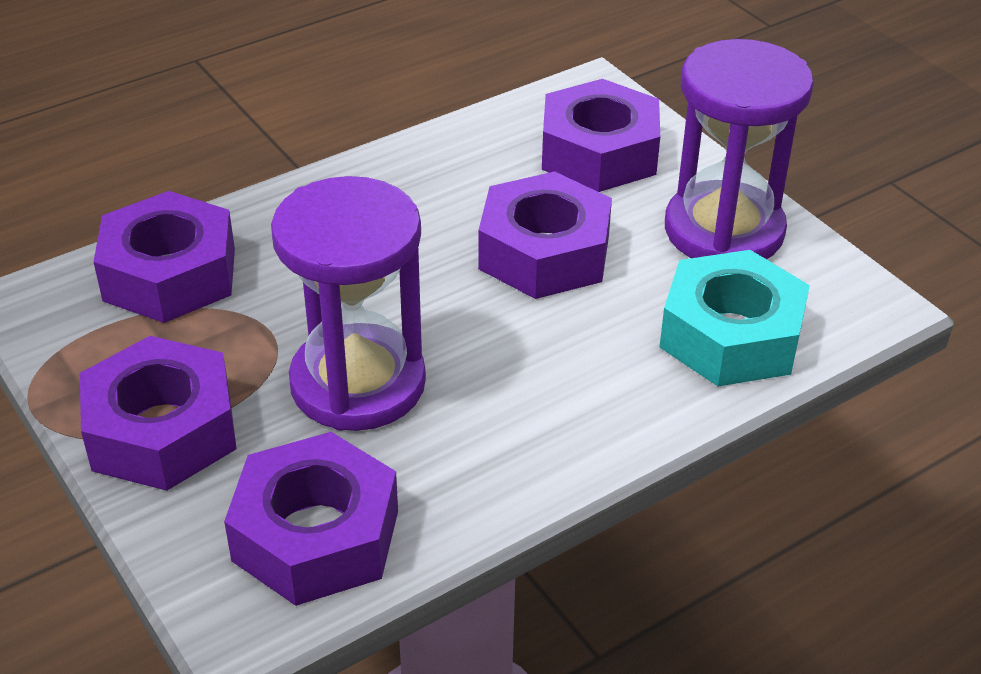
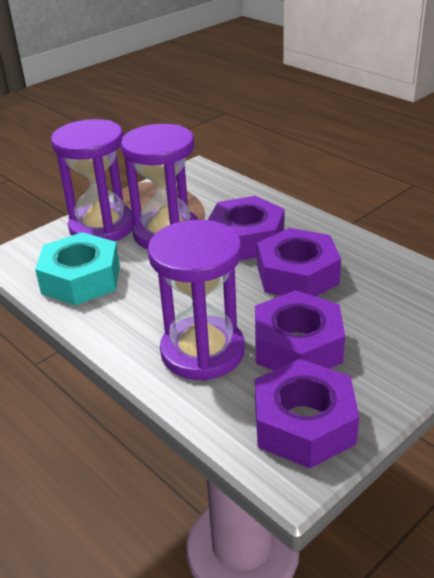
purple hourglass: 2 -> 3
purple nut: 5 -> 4

